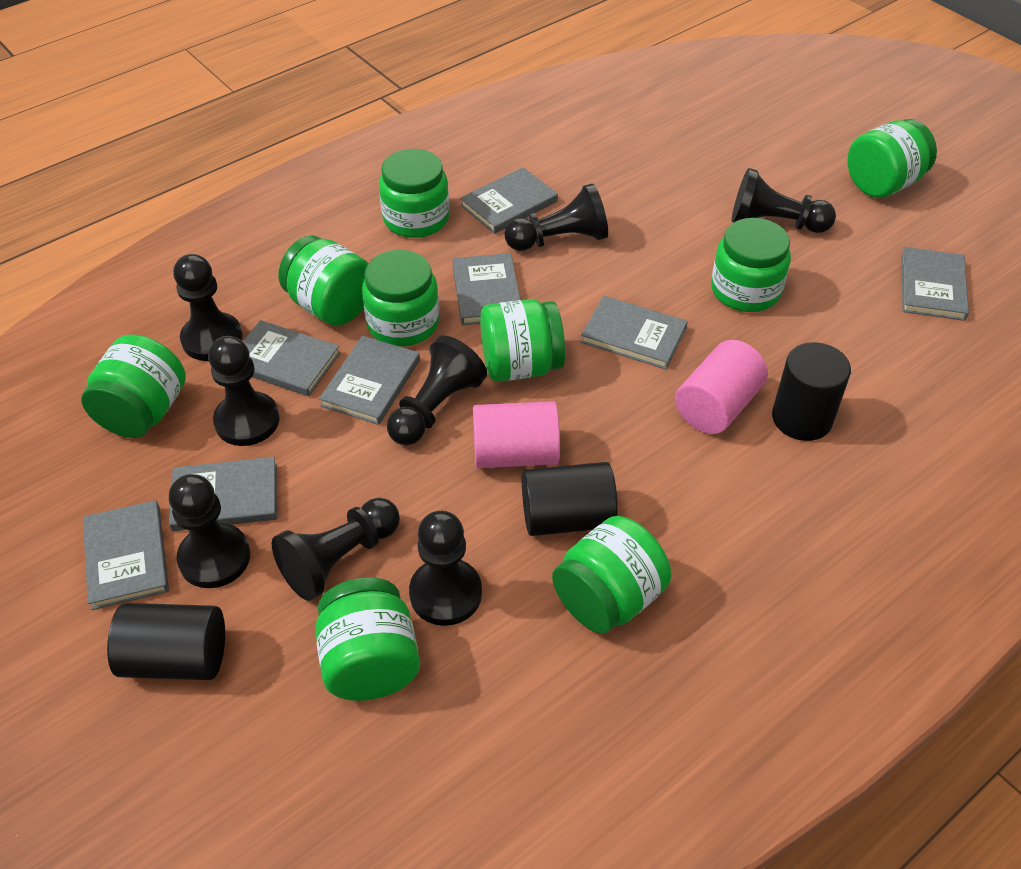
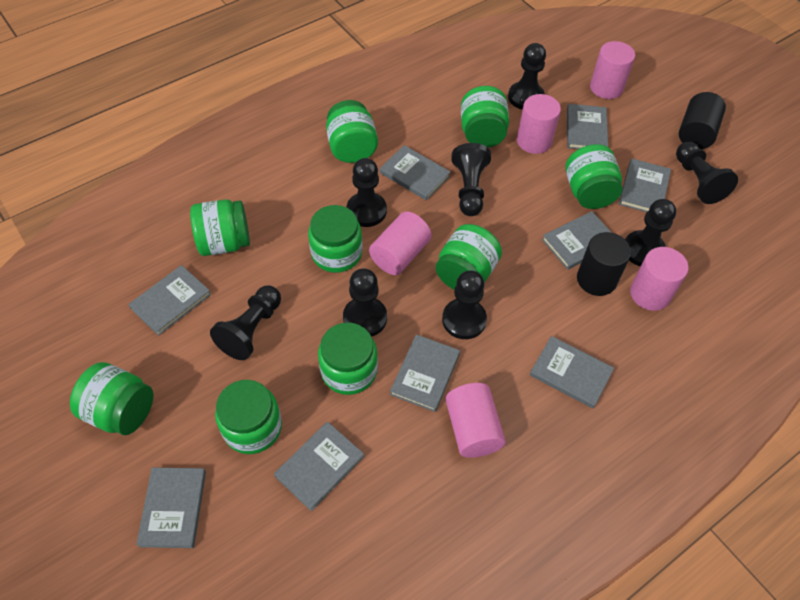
black cylinder: 3 -> 2
grey book: 8 -> 9
pink cylinder: 2 -> 5

